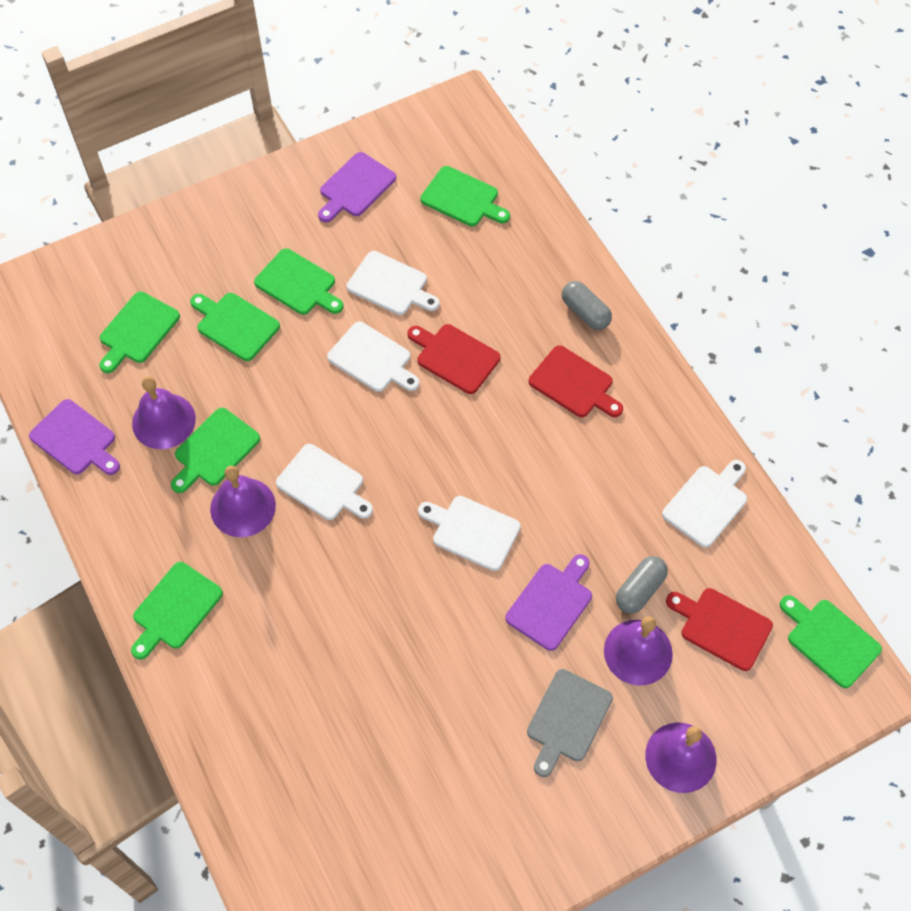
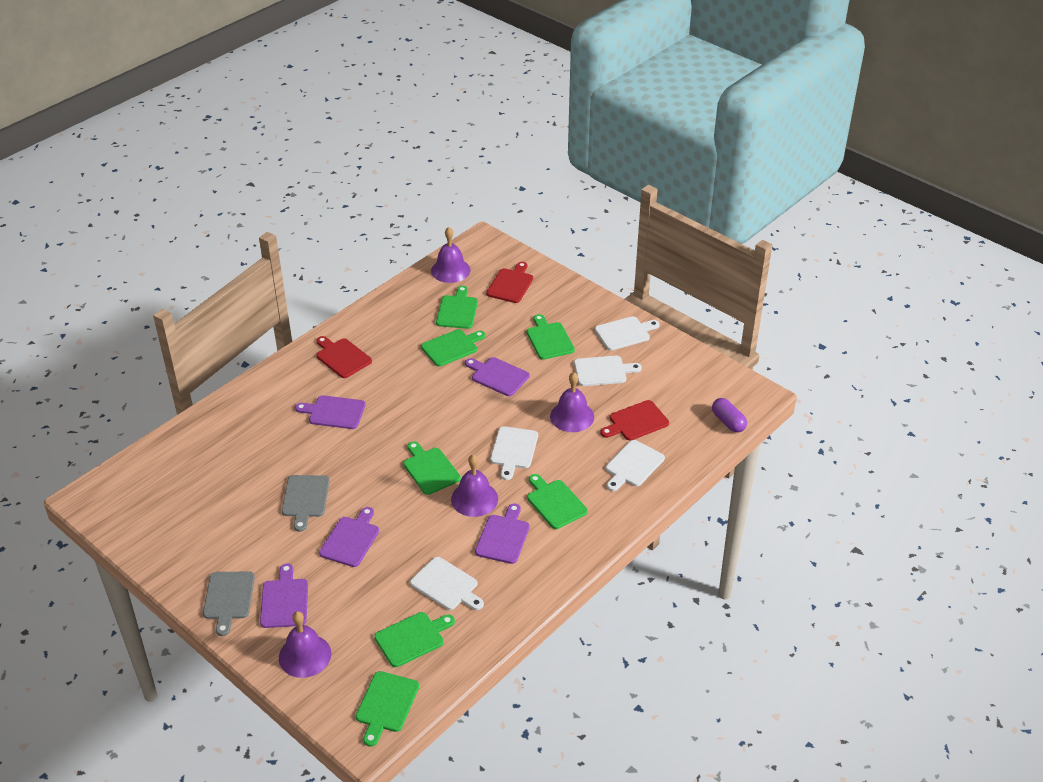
grey capsule: 2 -> 0
grey cutting board: 1 -> 2
purple capsule: 0 -> 1
purple cutting board: 3 -> 5

